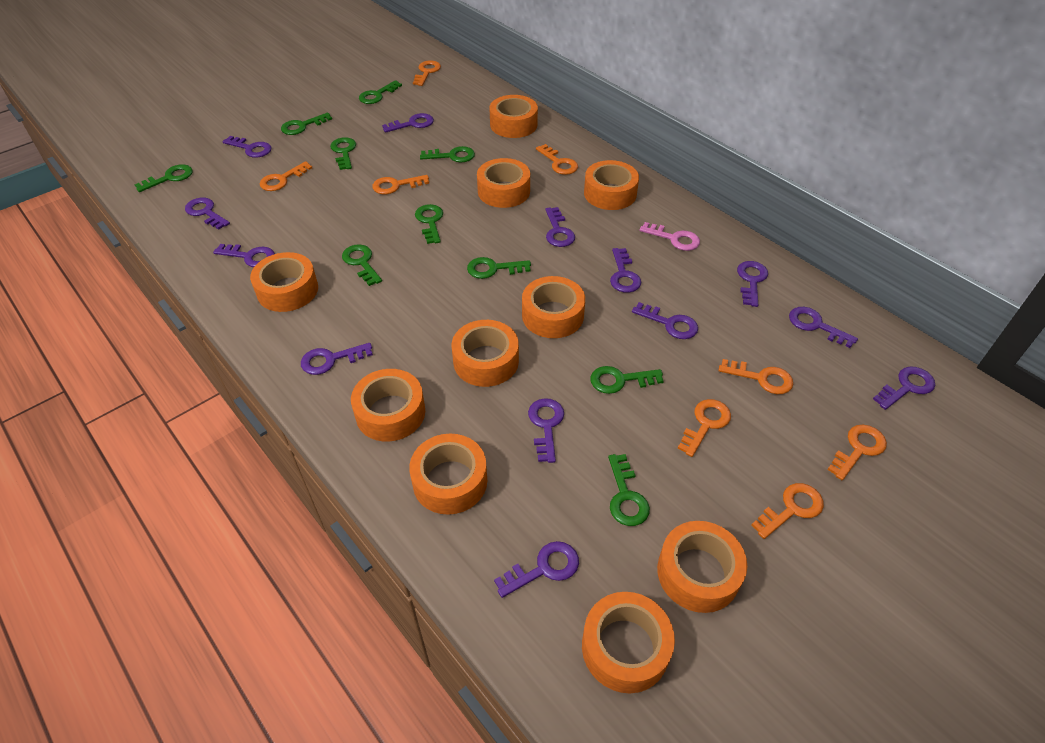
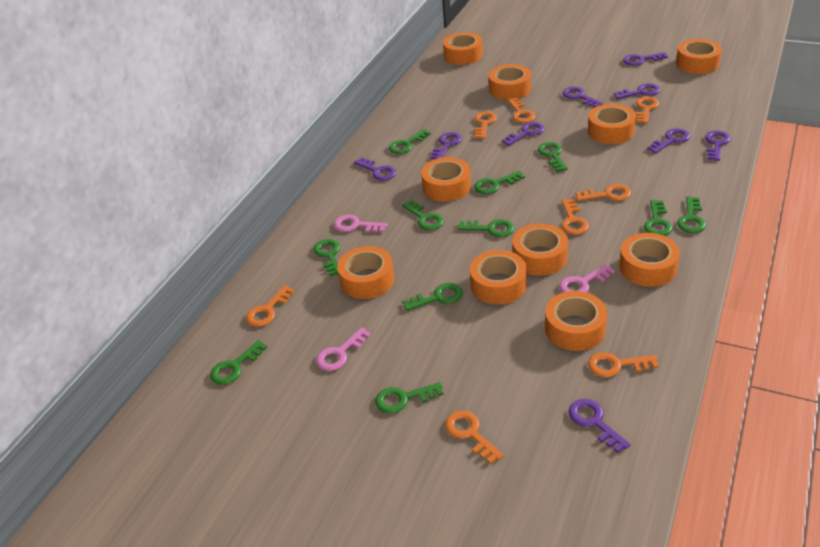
green key: 10 -> 11
pink key: 1 -> 3
purple key: 13 -> 9

